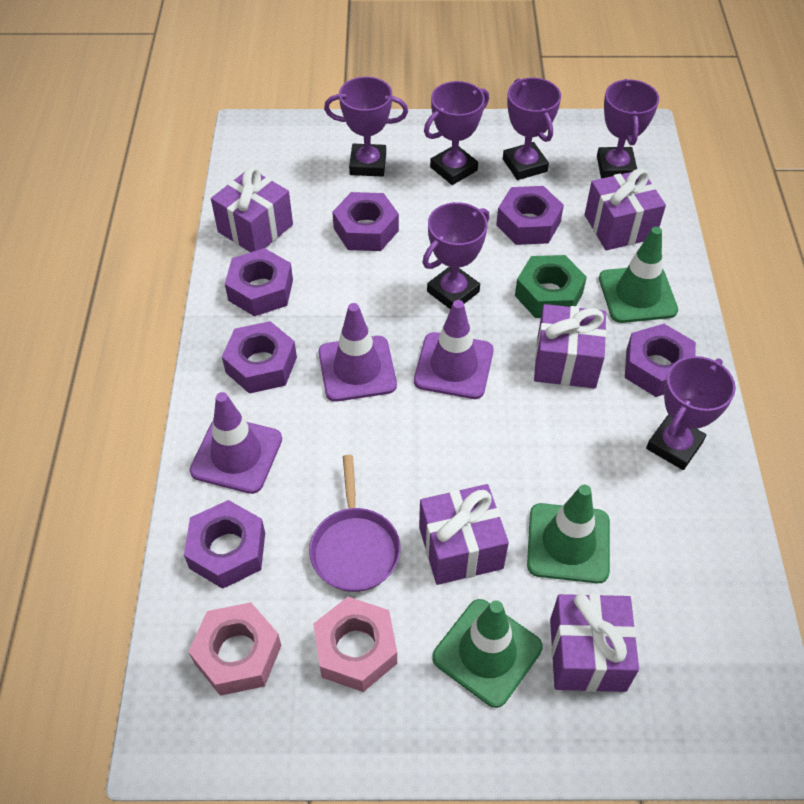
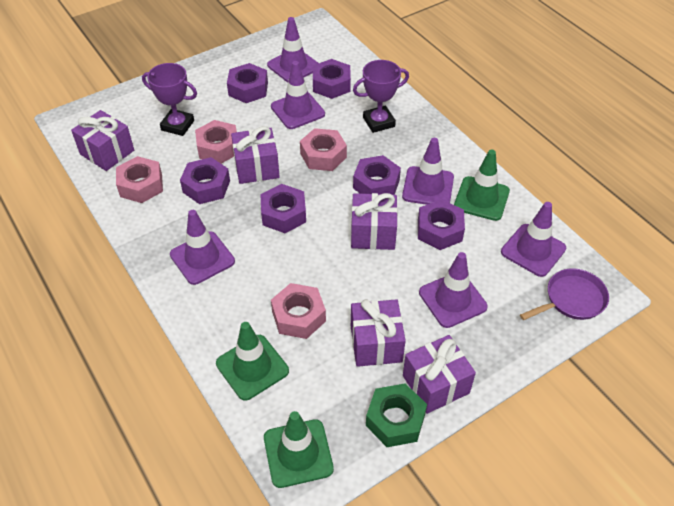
pink nut: 2 -> 4
purple traffic cone: 3 -> 6
purple trophy: 6 -> 2

